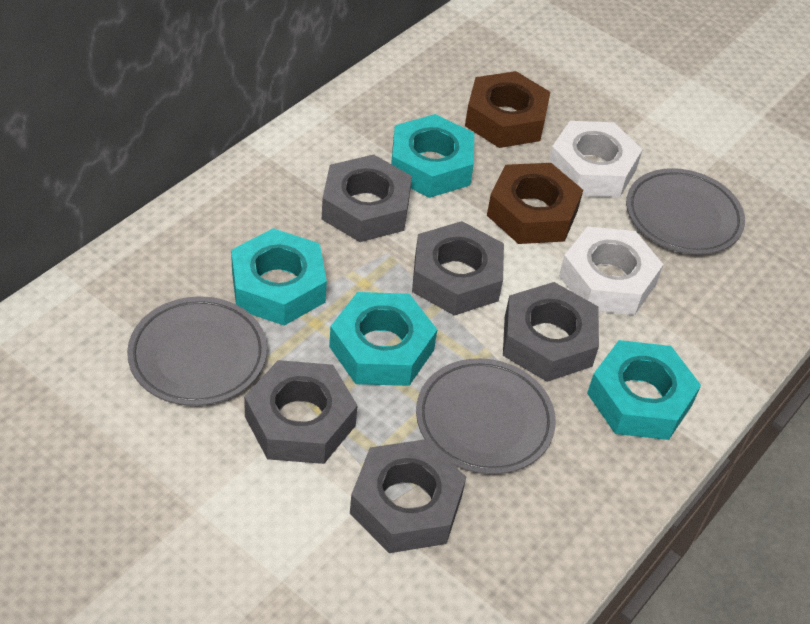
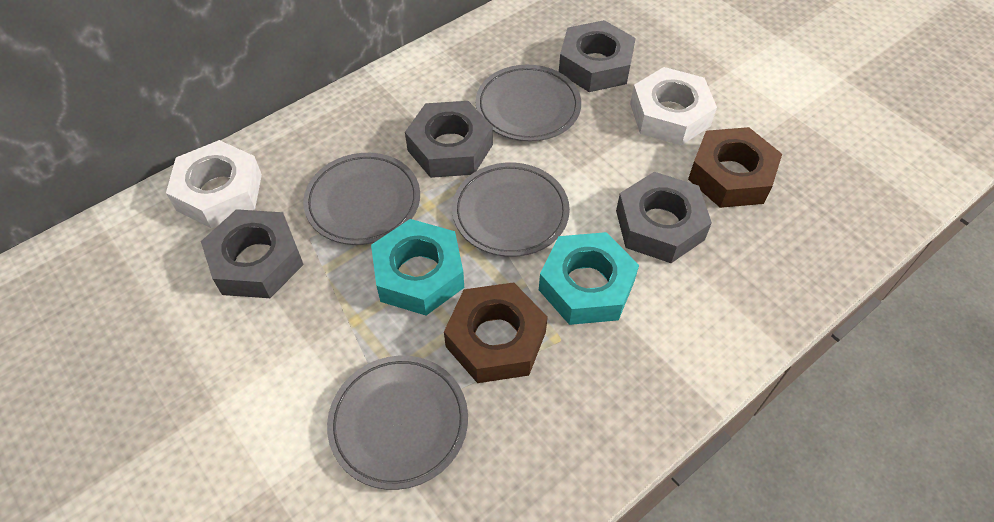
grey nut: 5 -> 4
grey plate: 3 -> 4
turquoise nut: 4 -> 2

